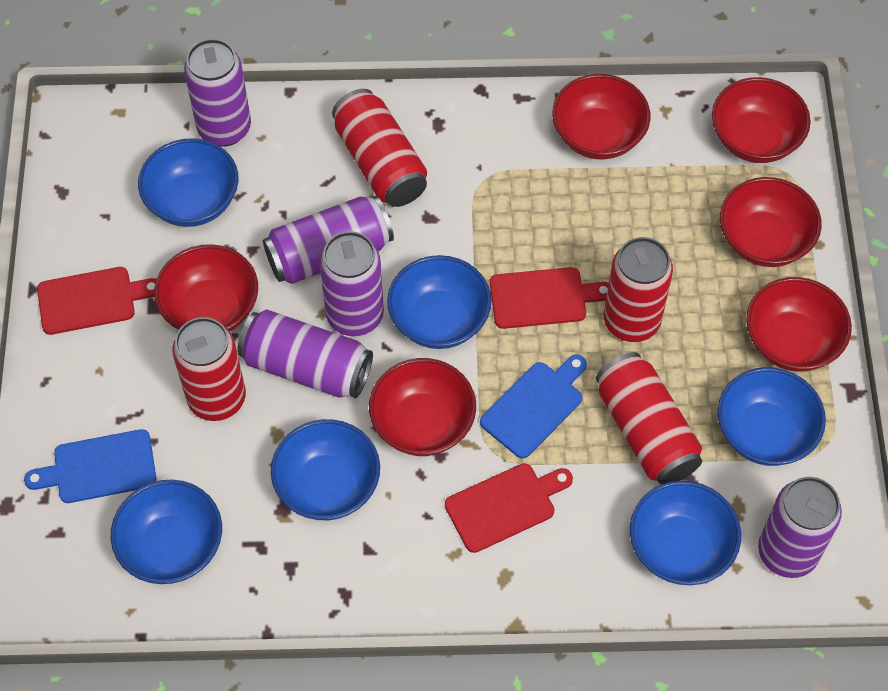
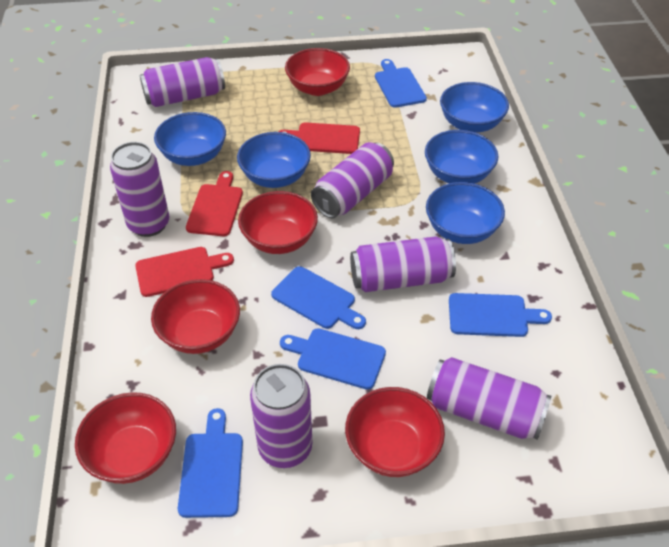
blue bowl: 6 -> 5
blue cutting board: 2 -> 5
purple can: 5 -> 6
red bowl: 6 -> 5
red can: 4 -> 0

